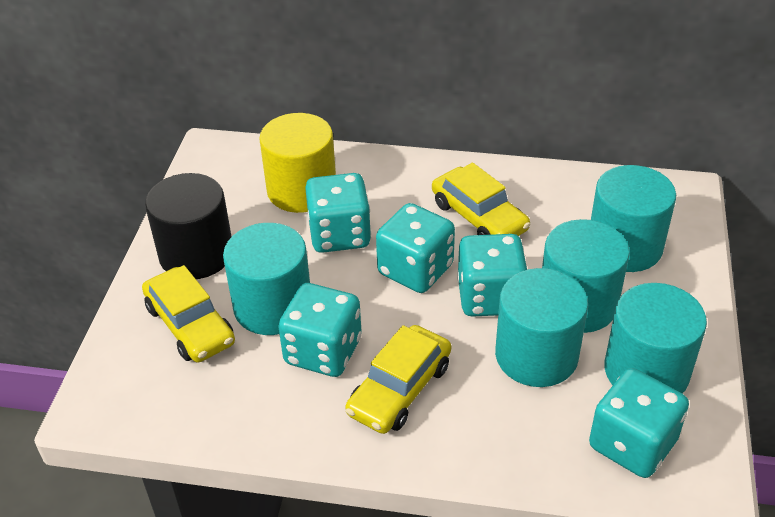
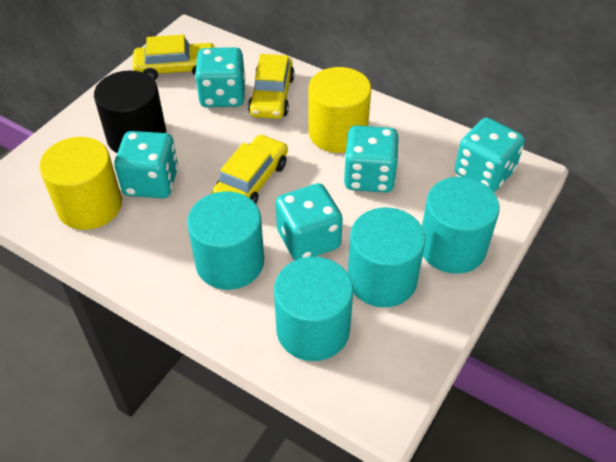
turquoise cylinder: 5 -> 4
yellow cylinder: 1 -> 2

